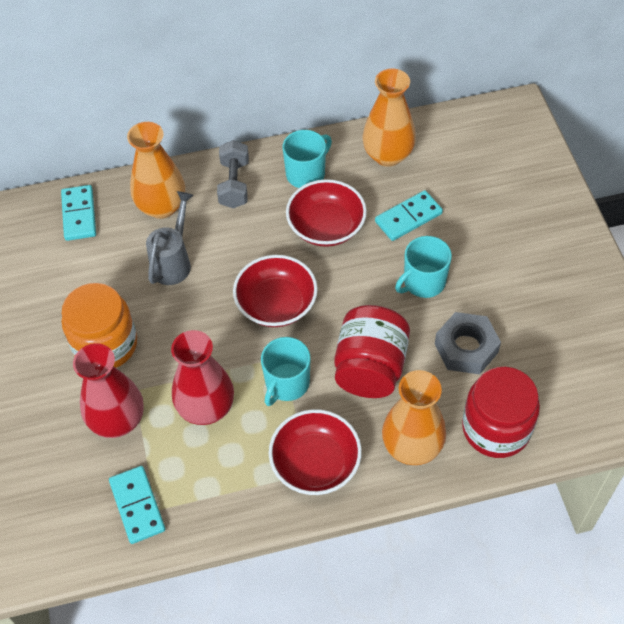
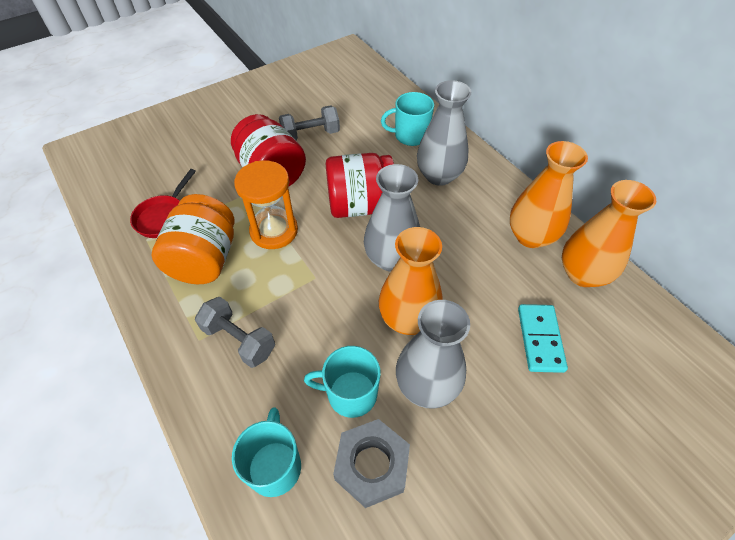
grey dumbbell: 1 -> 2
grey vase: 0 -> 3
grey watering can: 1 -> 0
orange hourglass: 0 -> 1
red bowl: 3 -> 0
red pan: 0 -> 1
red vase: 2 -> 0
turquoise domino: 3 -> 1

